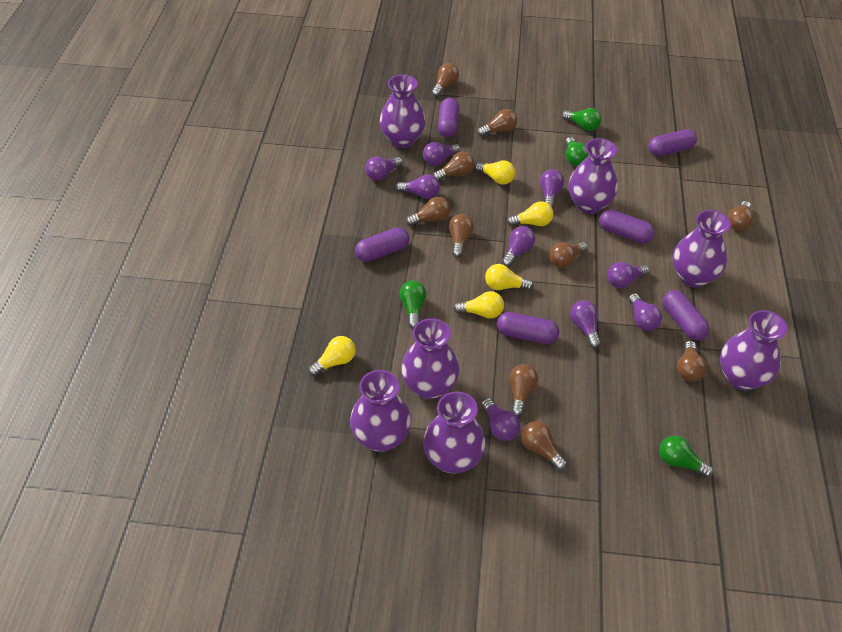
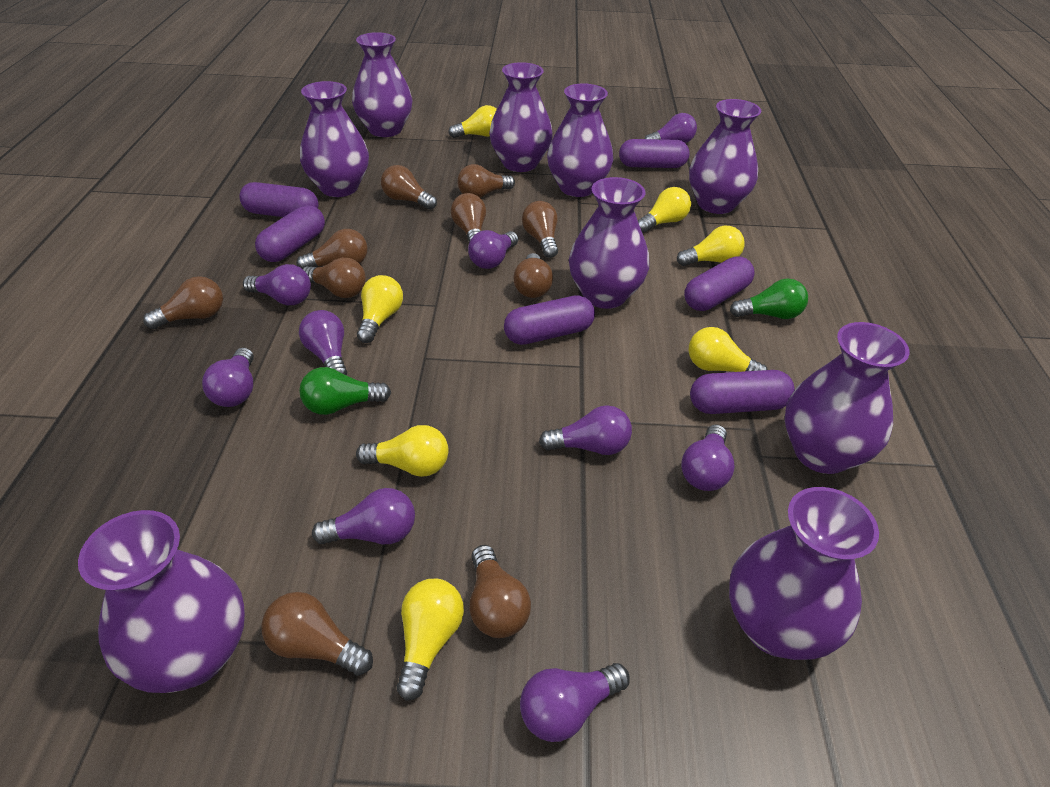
green light bulb: 4 -> 2
purple vase: 7 -> 9
yellow light bulb: 5 -> 7

